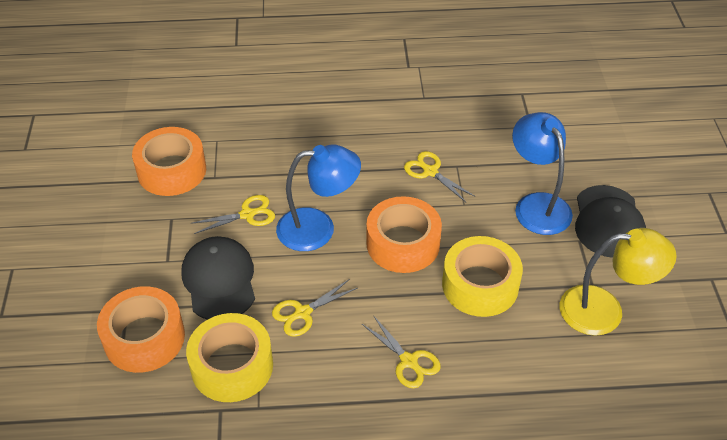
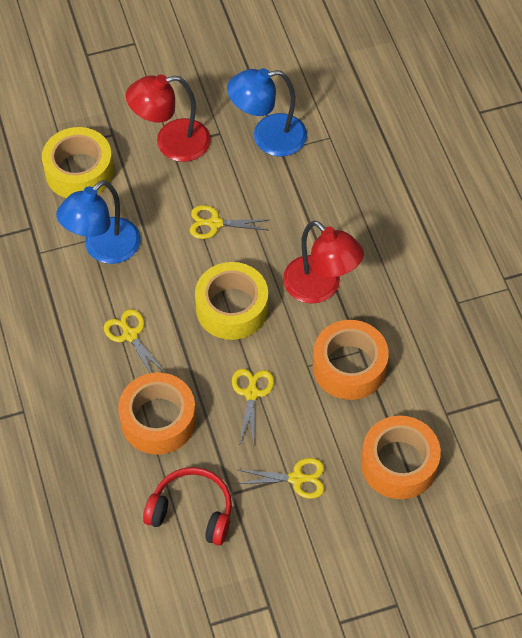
black cap: 2 -> 0
red headphones: 0 -> 1
red lamp: 0 -> 2
yellow lamp: 1 -> 0

